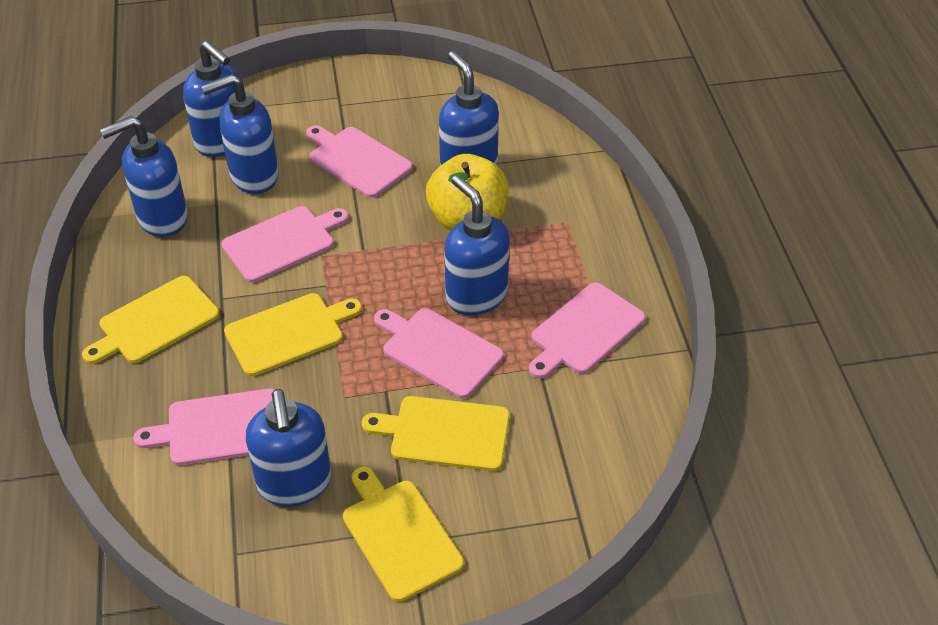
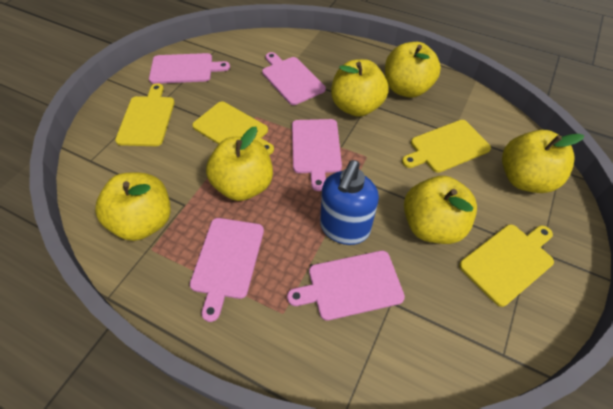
blue soap dispenser: 6 -> 1
yellow apple: 1 -> 6

